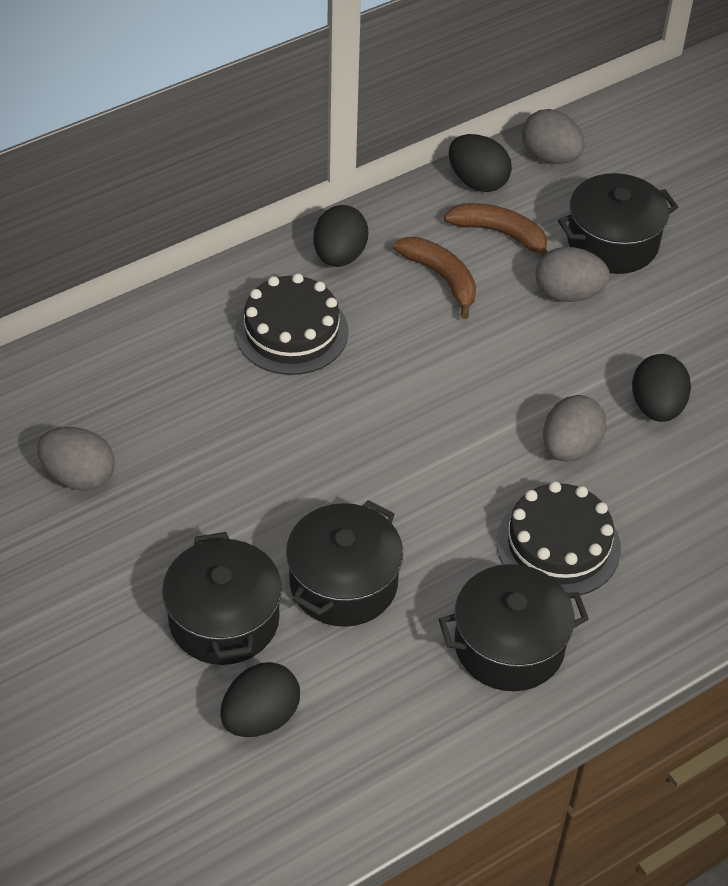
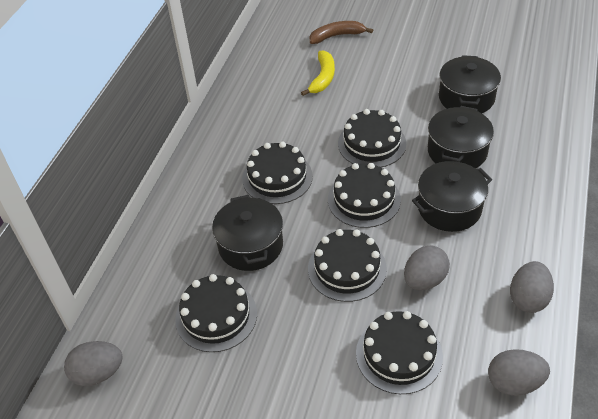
black cake: 2 -> 6
black egg: 4 -> 0
brown banana: 2 -> 1
yellow banana: 0 -> 1

